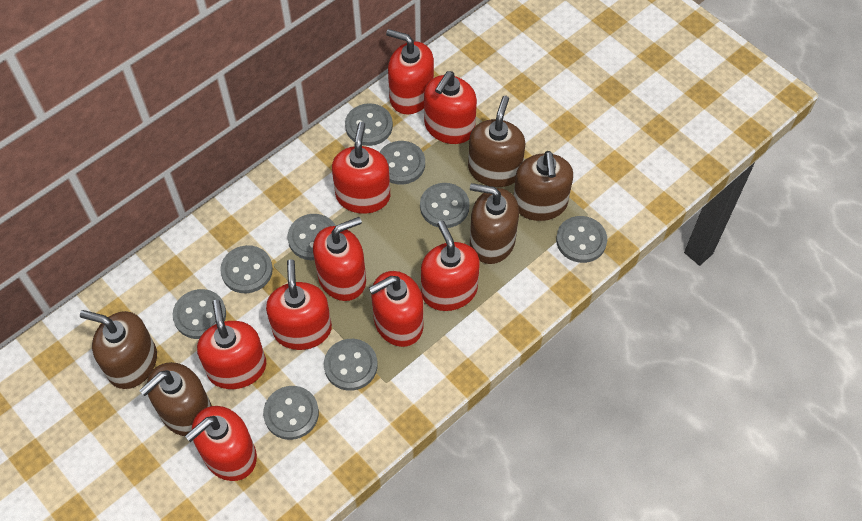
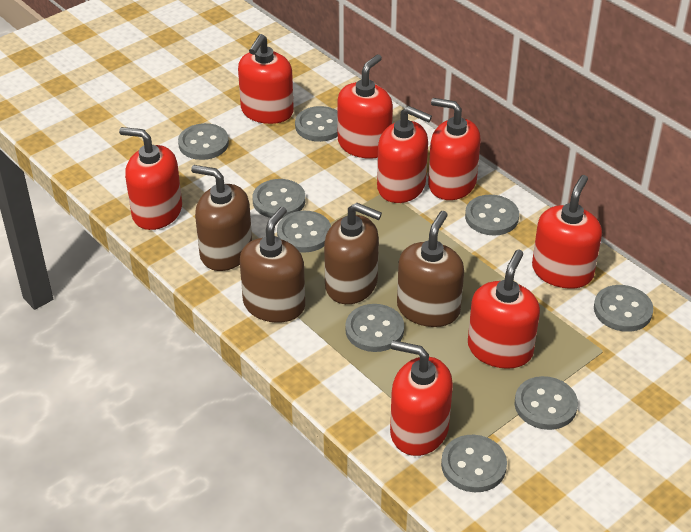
brown soap dispenser: 5 -> 4
red soap dispenser: 9 -> 8

